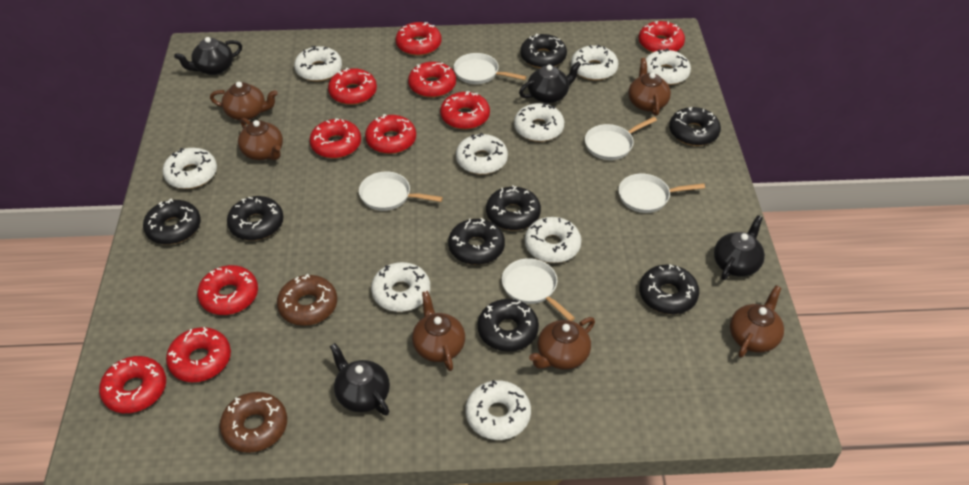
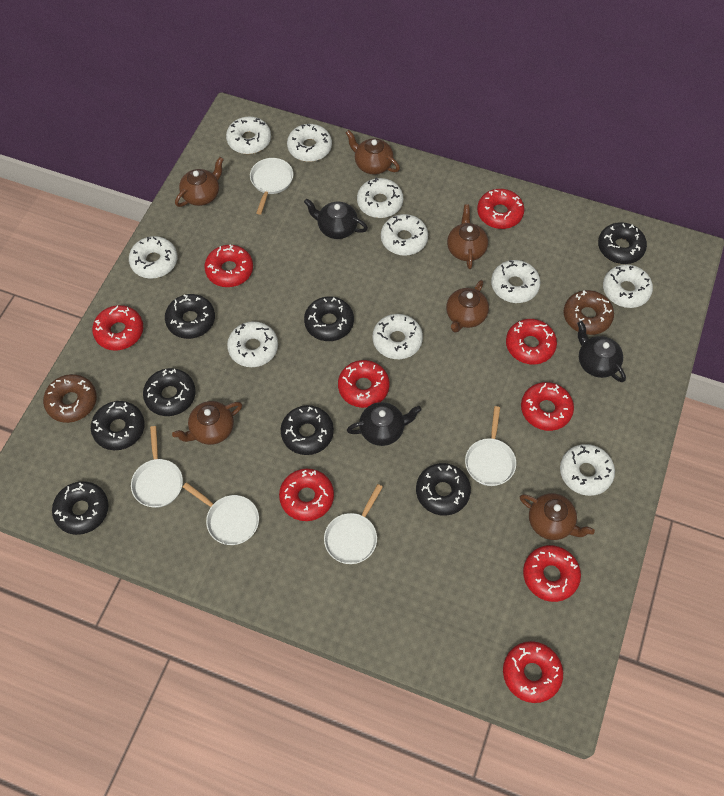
black teapot: 4 -> 3
red donut: 10 -> 9
white donut: 9 -> 10

